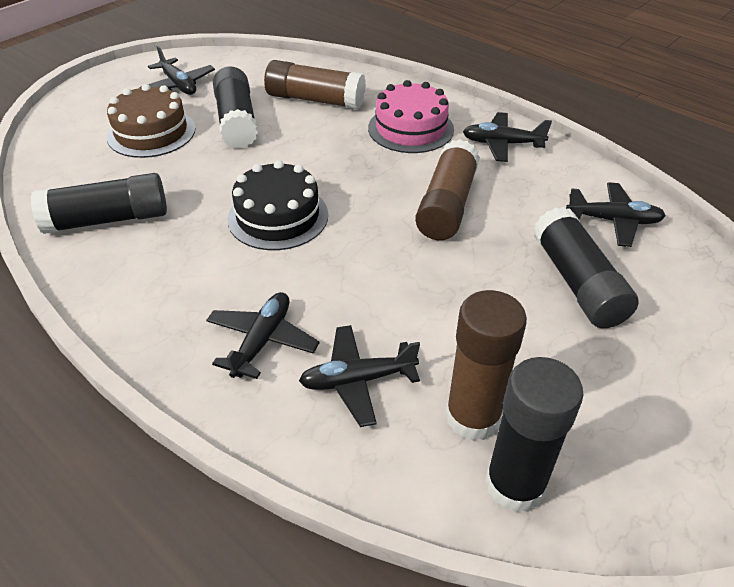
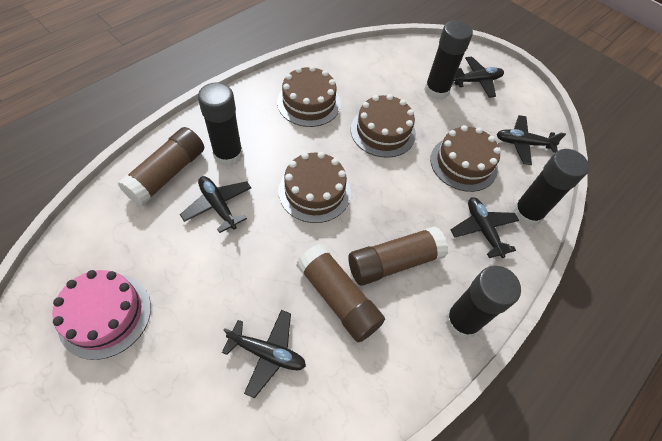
black cake: 1 -> 0
brown cake: 1 -> 4

